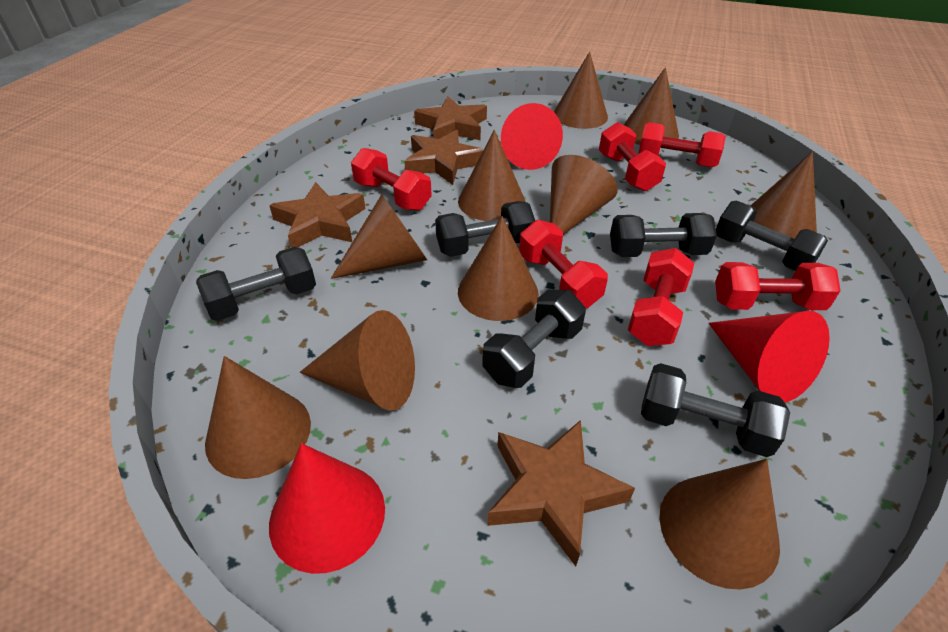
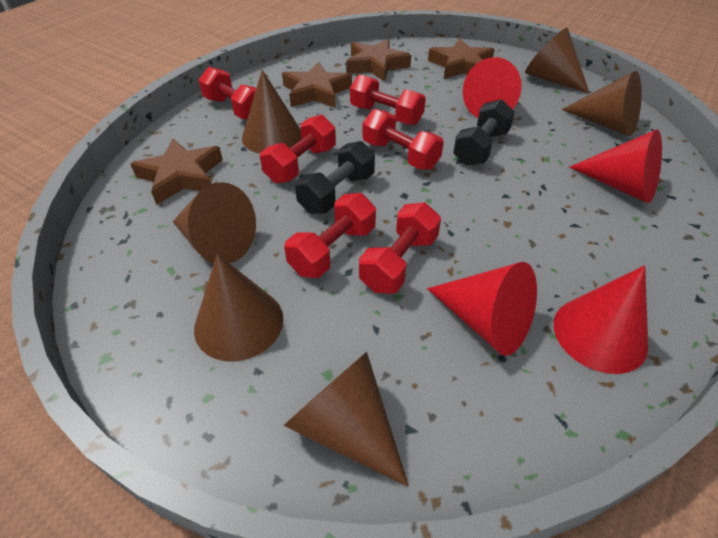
black dumbbell: 6 -> 2
brown cone: 10 -> 6
red cone: 3 -> 4

